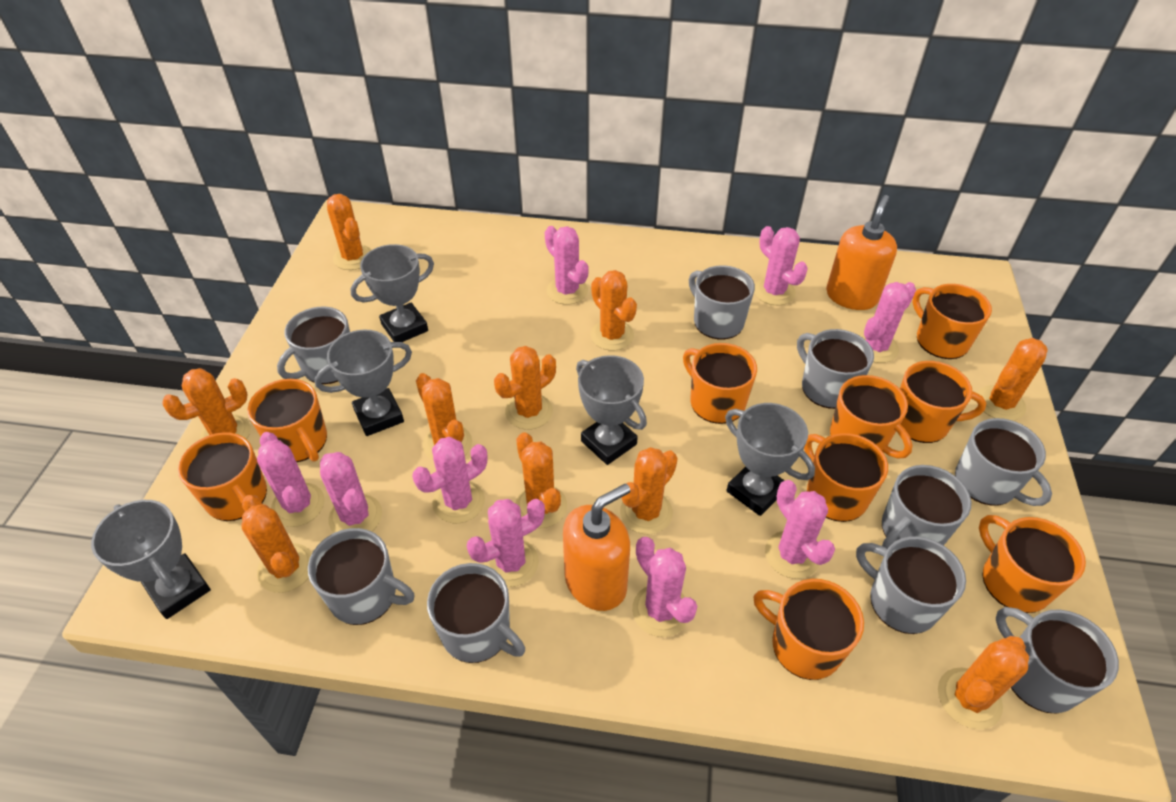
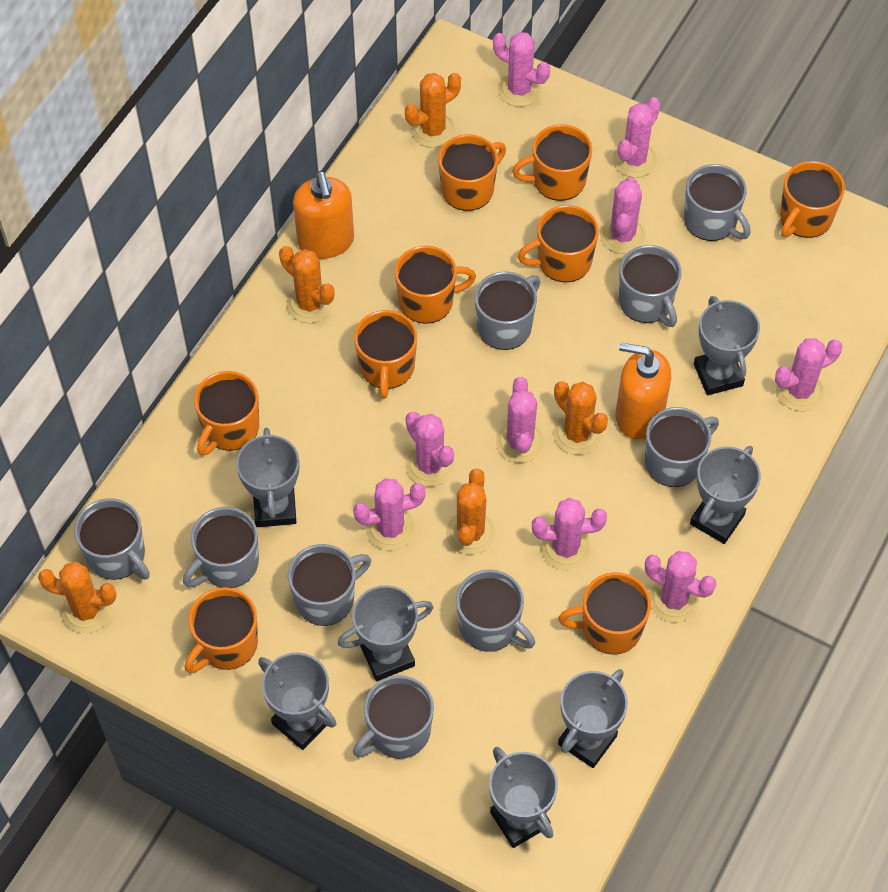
grey trophy: 5 -> 7
orange cactus: 10 -> 5

